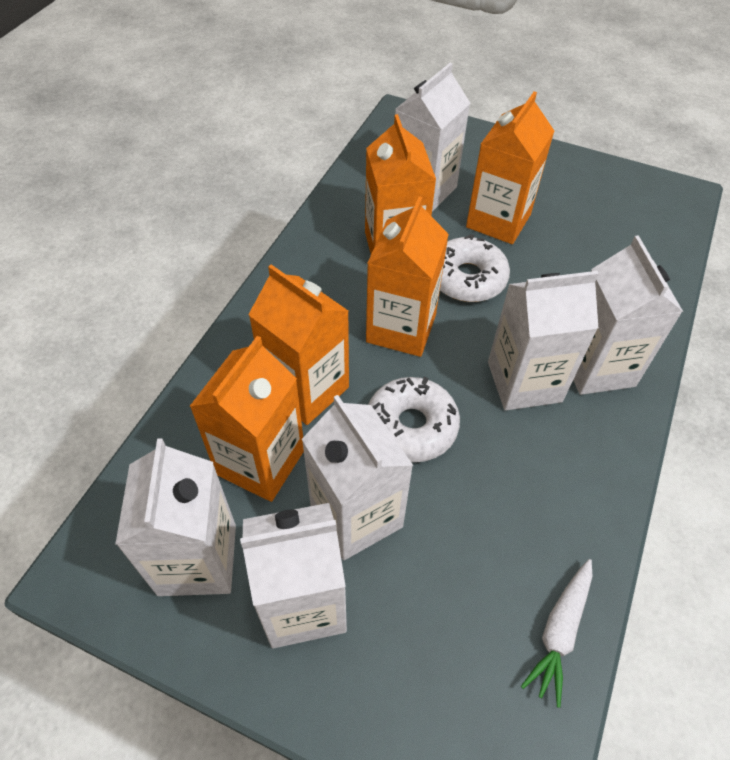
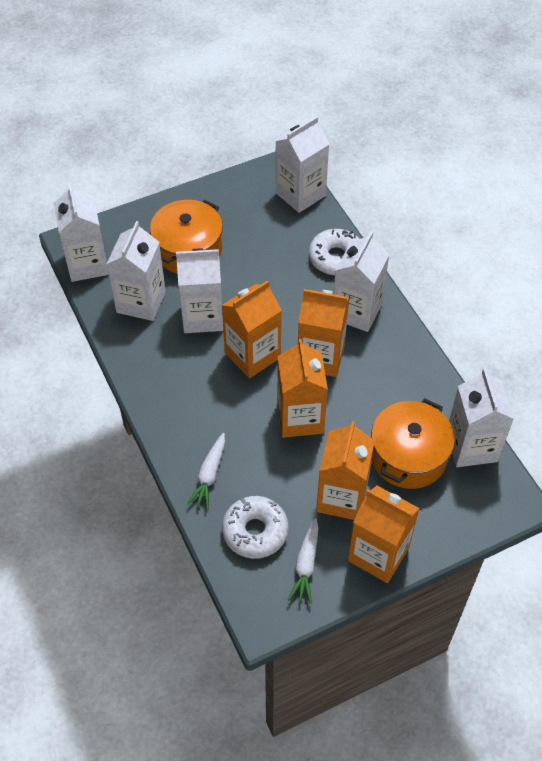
orange pot: 0 -> 2
white carrot: 1 -> 2

